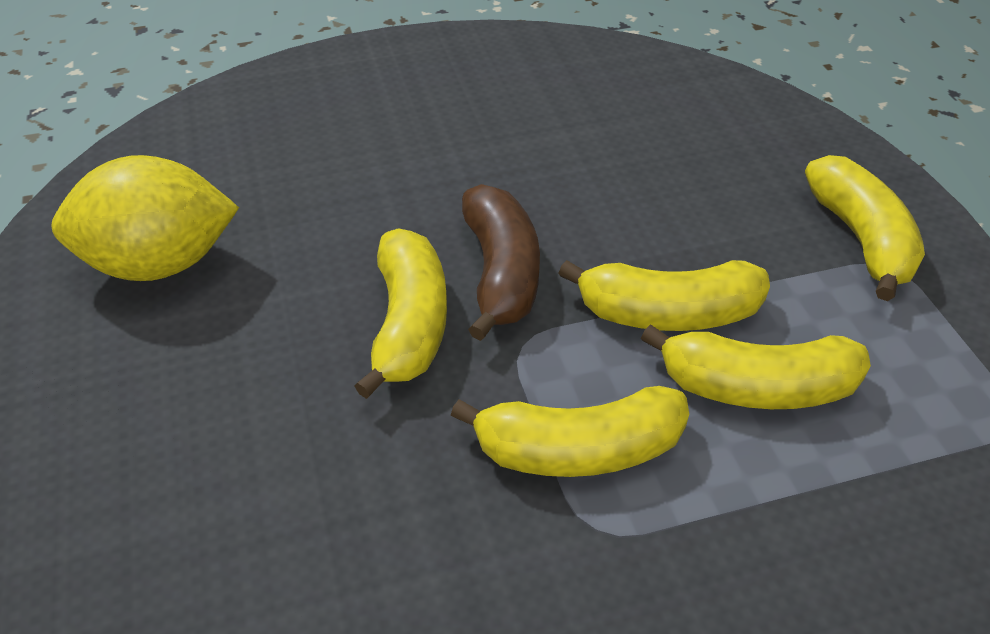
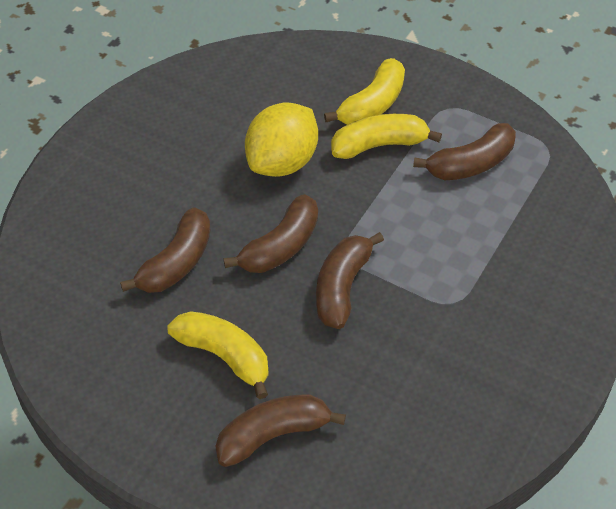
brown banana: 1 -> 5
yellow banana: 5 -> 3

